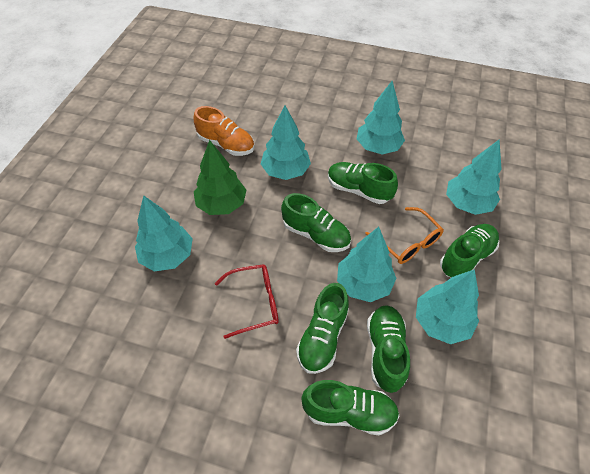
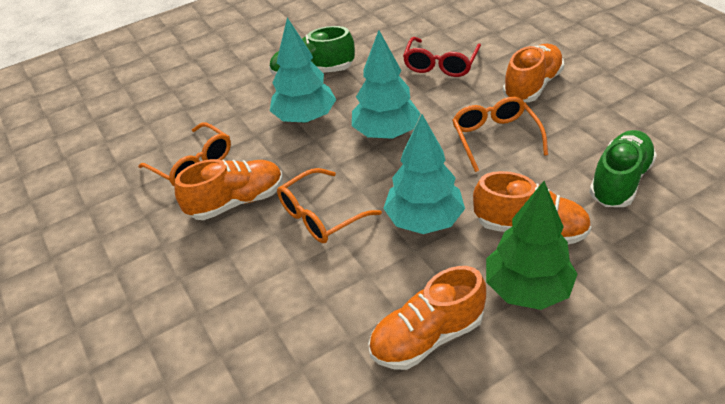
green shoe: 6 -> 2
orange glasses: 1 -> 3
orange shoe: 1 -> 4
turquoise tree: 6 -> 3

